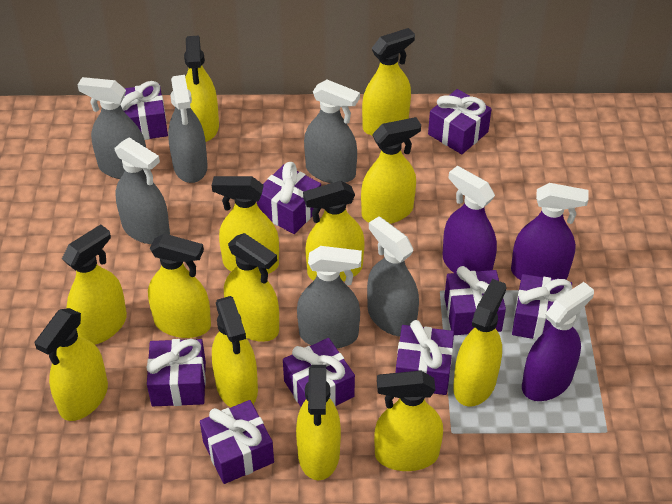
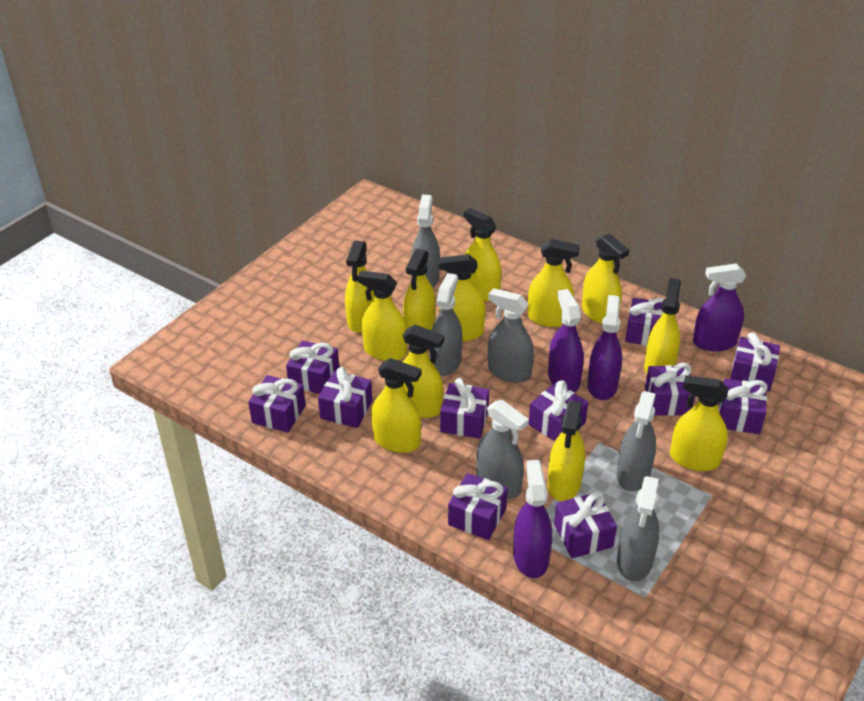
purple gift: 9 -> 11
purple spray bottle: 3 -> 4
yellow spray bottle: 13 -> 12

